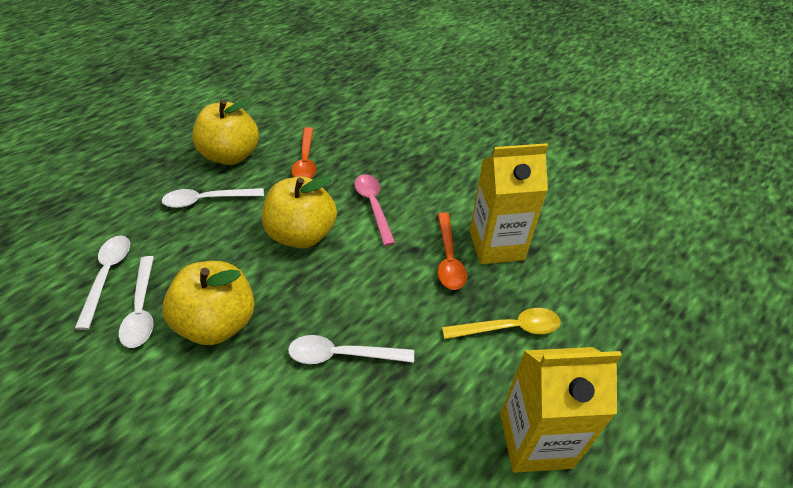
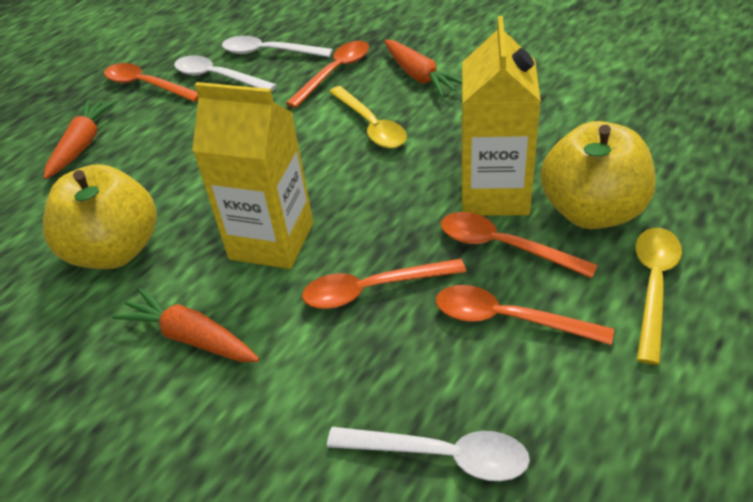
orange carrot: 0 -> 3
orange spoon: 2 -> 5
pink spoon: 1 -> 0
white spoon: 4 -> 3
yellow apple: 3 -> 2
yellow spoon: 1 -> 2

